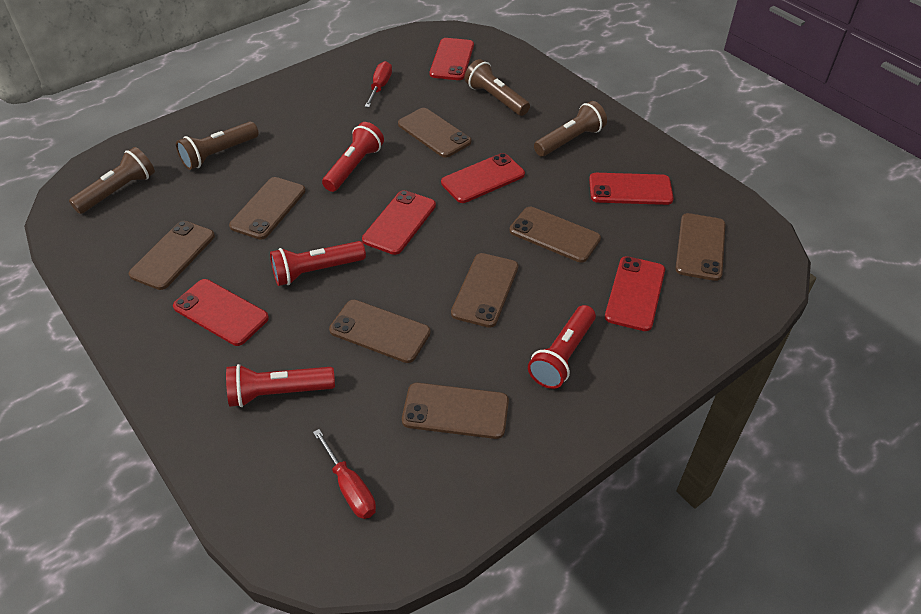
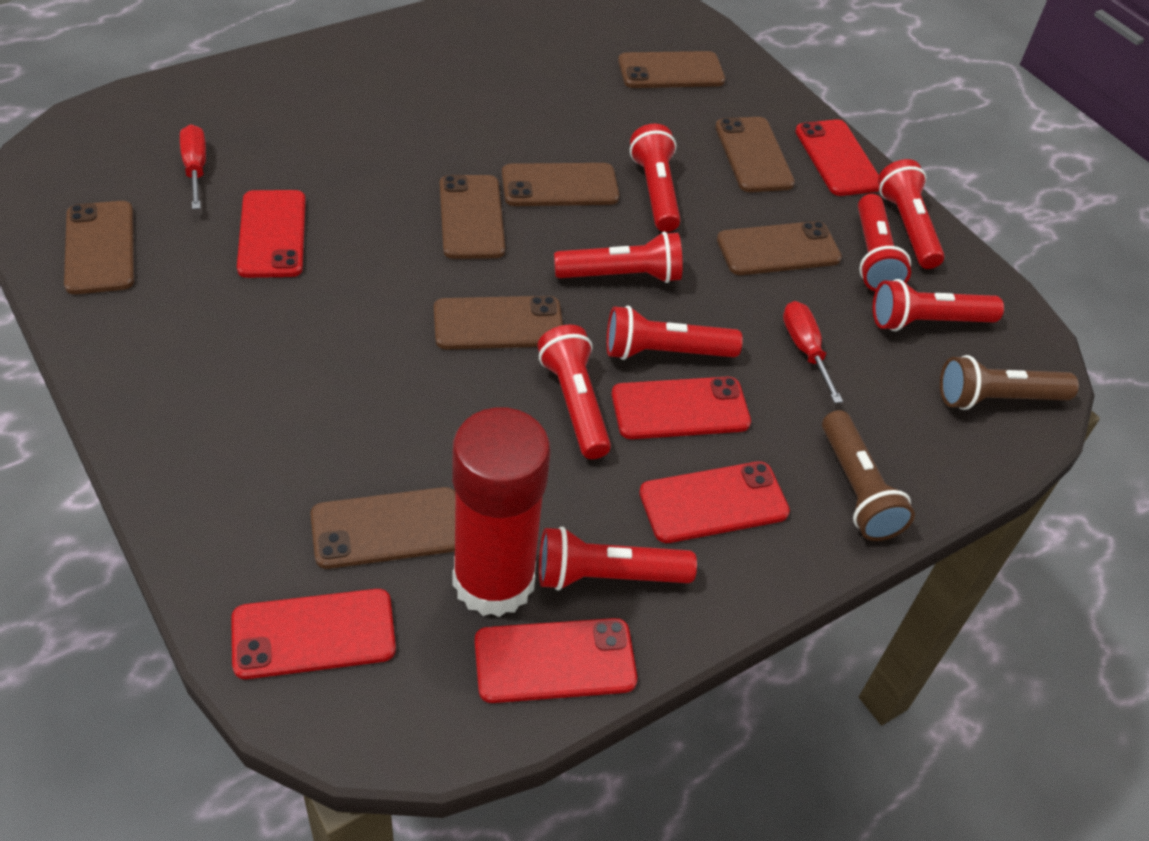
brown flashlight: 4 -> 2
red flashlight: 4 -> 8
red glue stick: 0 -> 1

